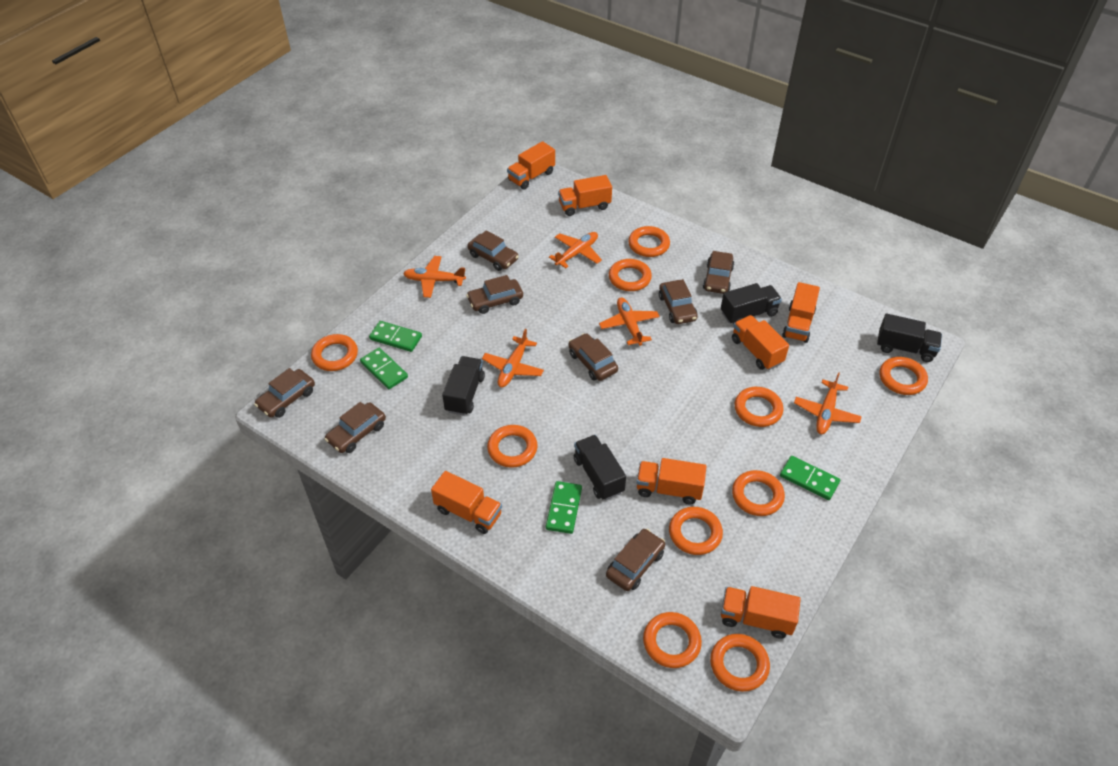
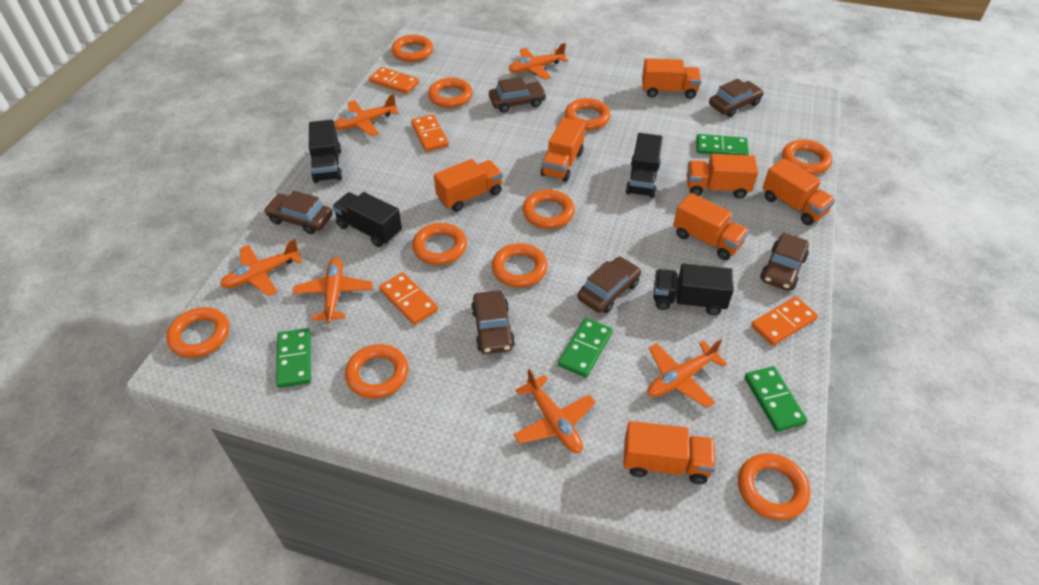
brown car: 8 -> 6
orange domino: 0 -> 4
orange plane: 5 -> 6

